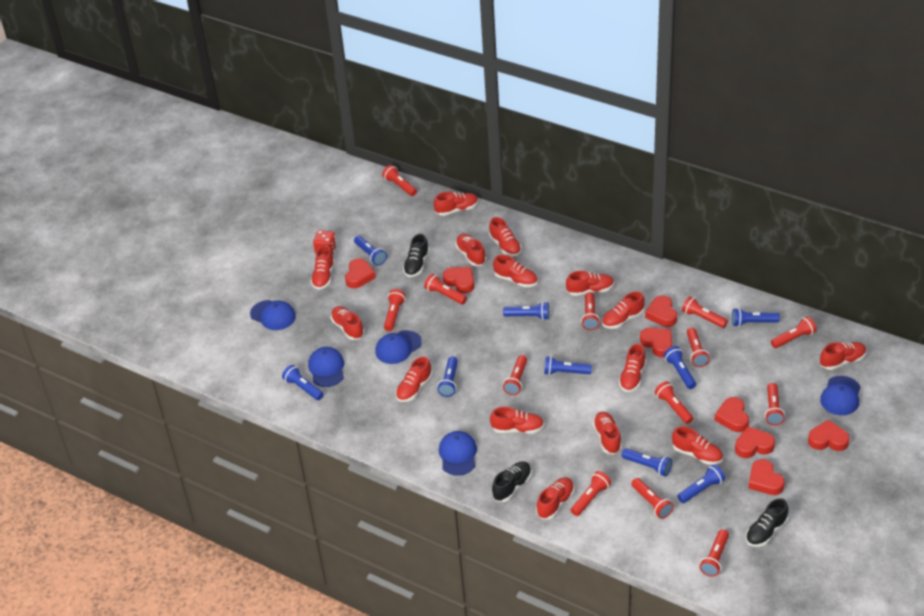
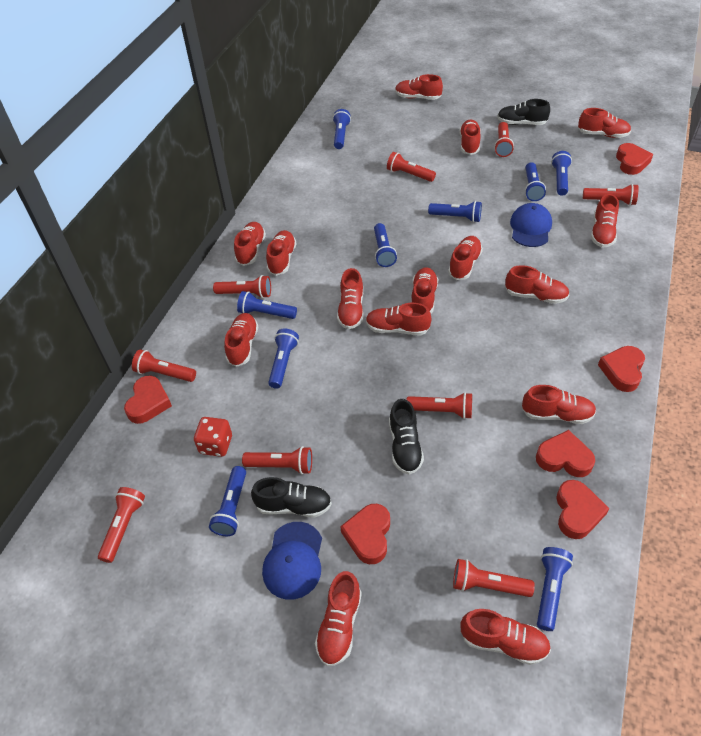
blue cap: 5 -> 2
red flashlight: 13 -> 9
red heart: 8 -> 6

